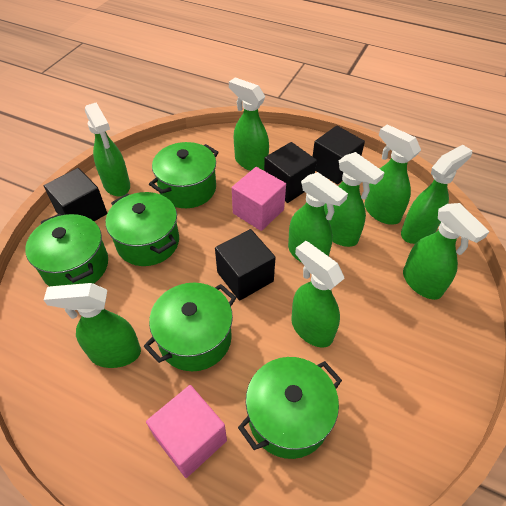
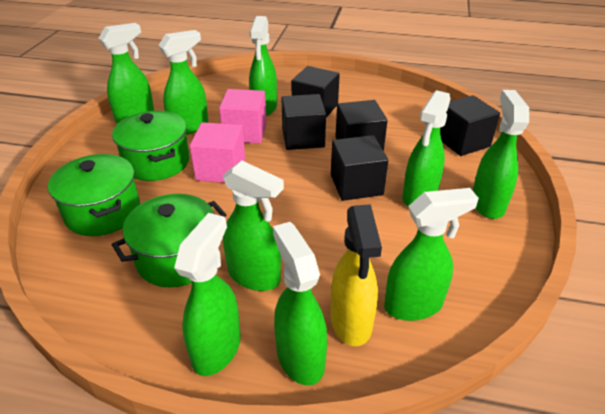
black cube: 4 -> 5
green pot: 5 -> 3
yellow spray bottle: 0 -> 1

